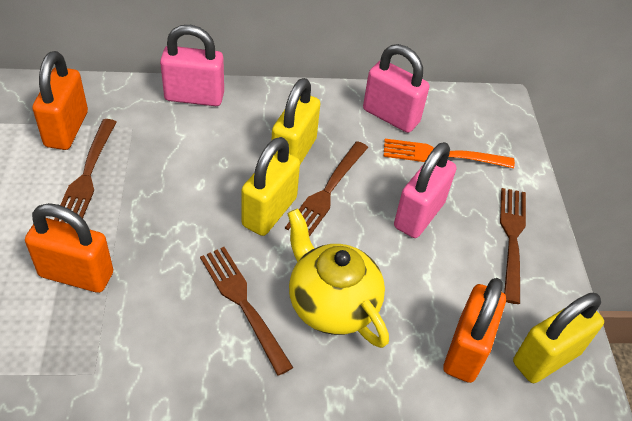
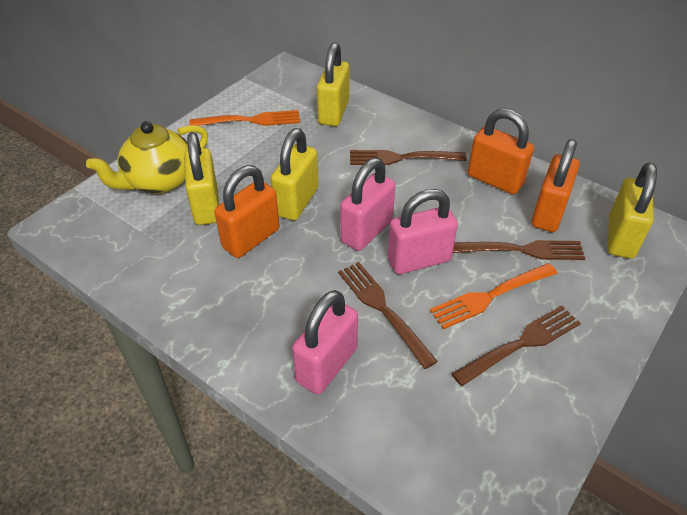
orange fork: 1 -> 2
yellow padlock: 3 -> 4

